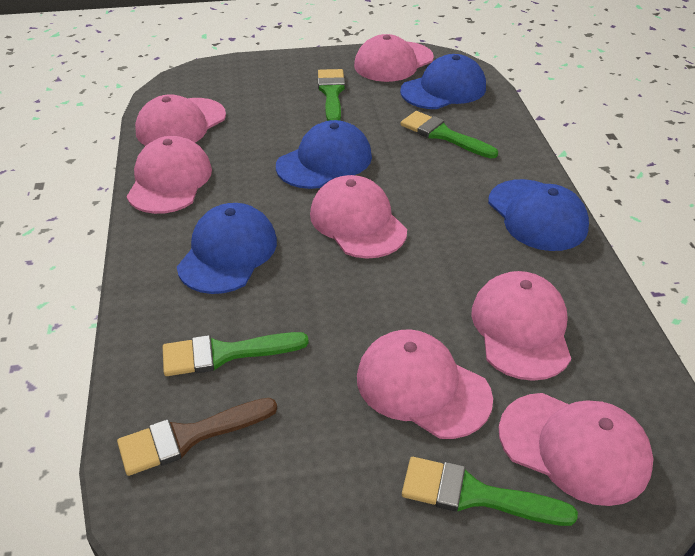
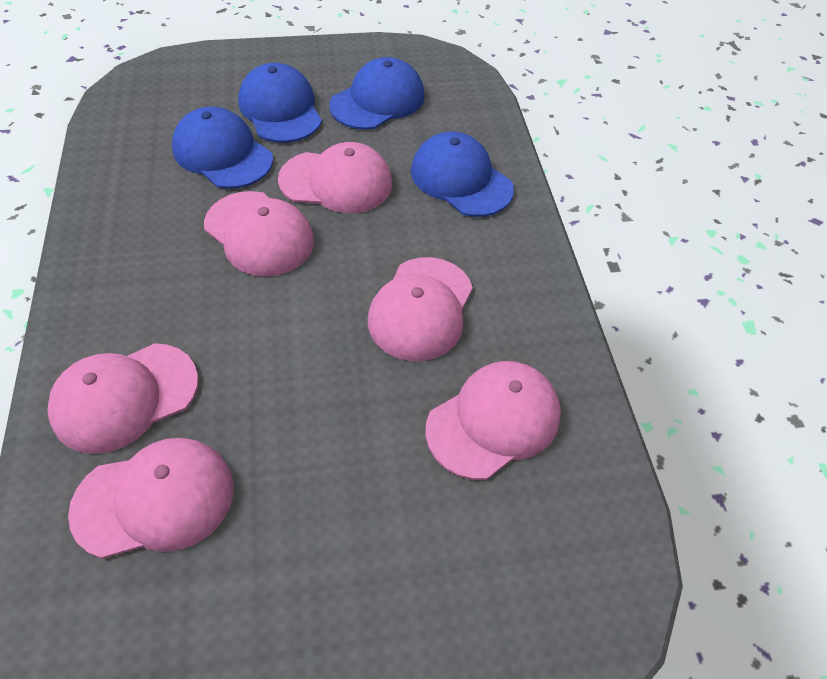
brown brush: 1 -> 0
green brush: 4 -> 0
pink cap: 7 -> 6

